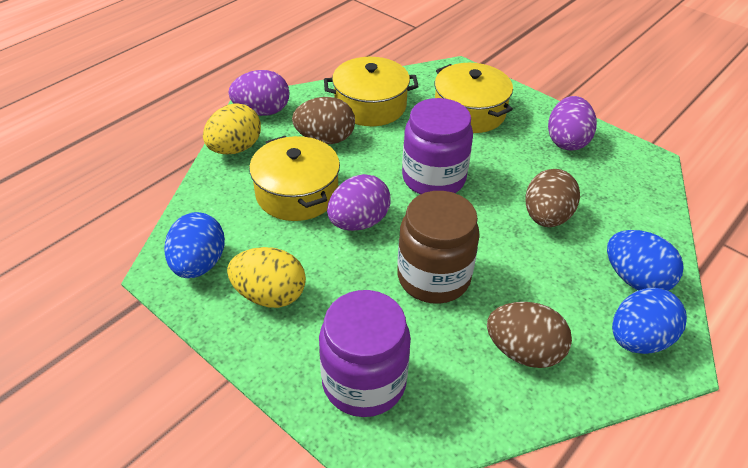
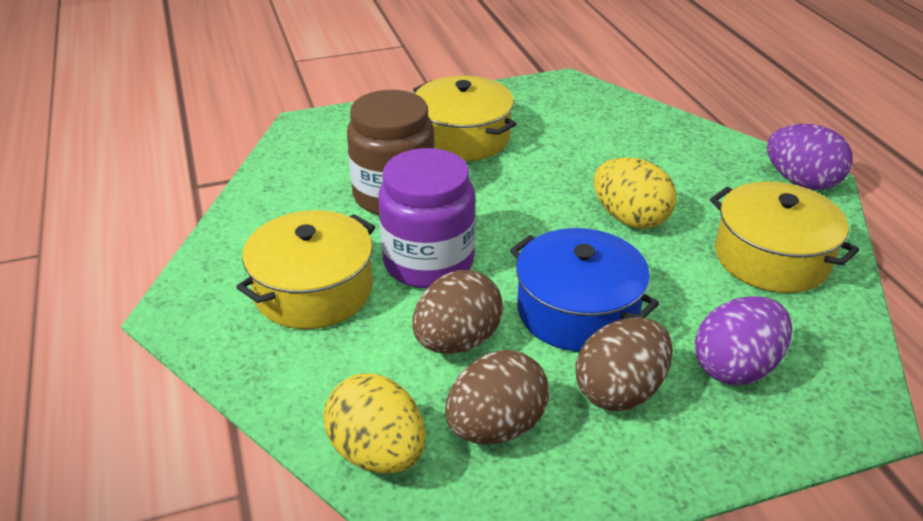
blue egg: 3 -> 0
blue pot: 0 -> 1
purple egg: 3 -> 2
purple jar: 2 -> 1

